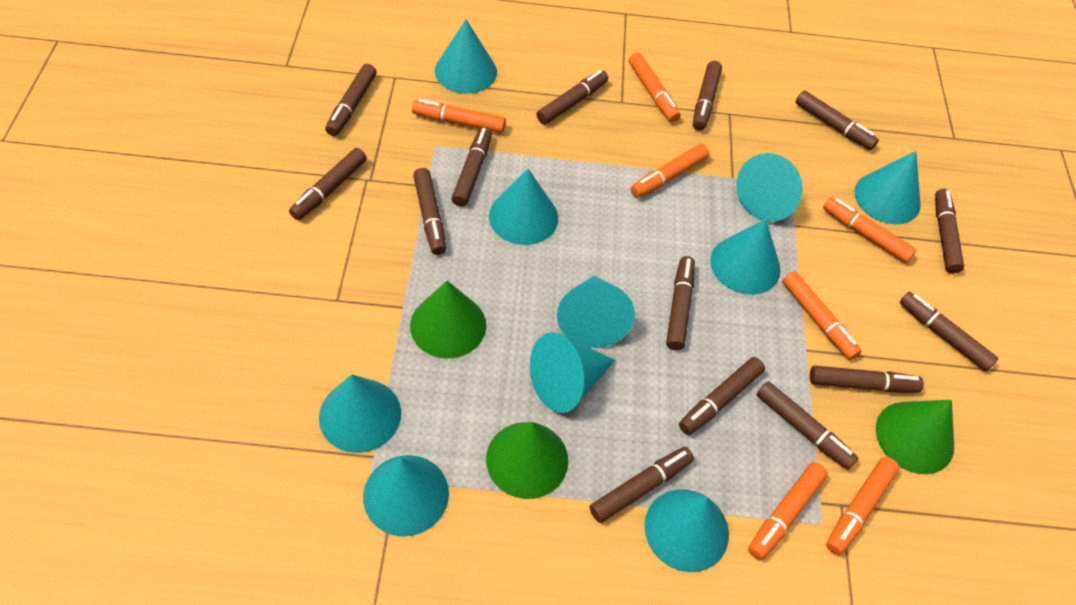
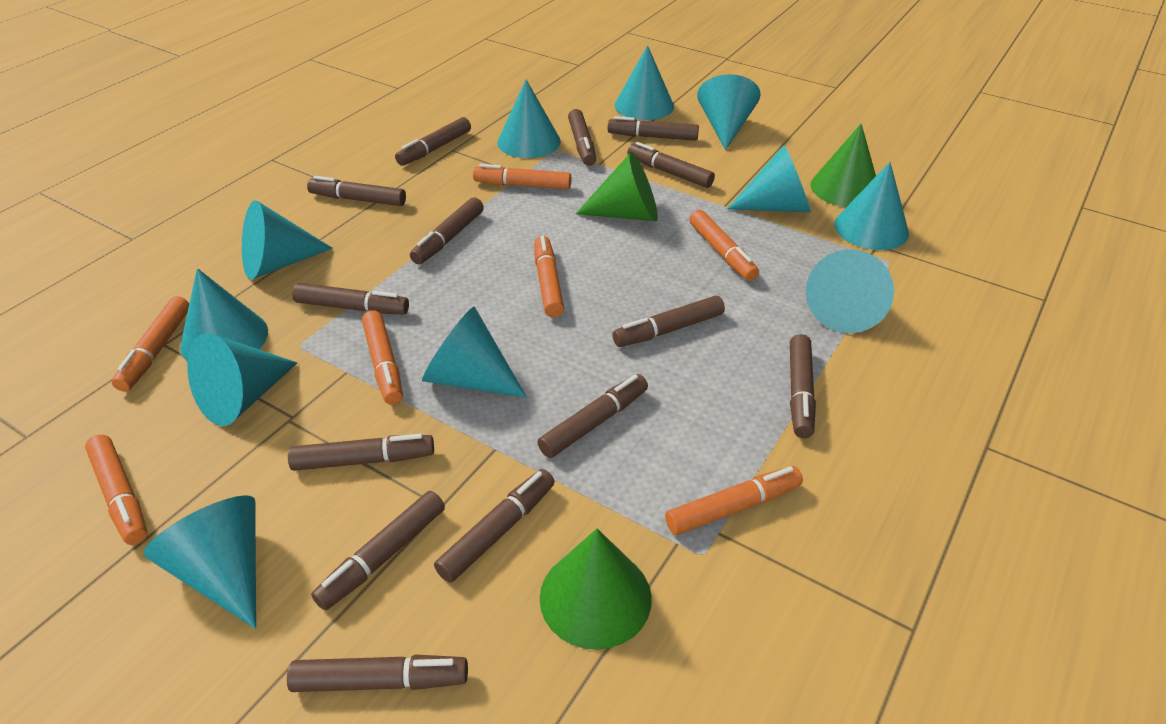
turquoise cone: 10 -> 11

